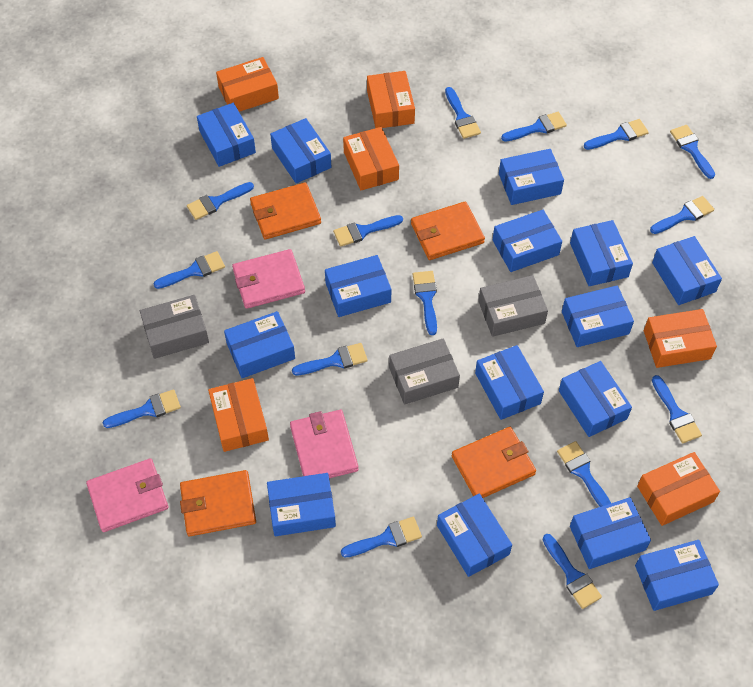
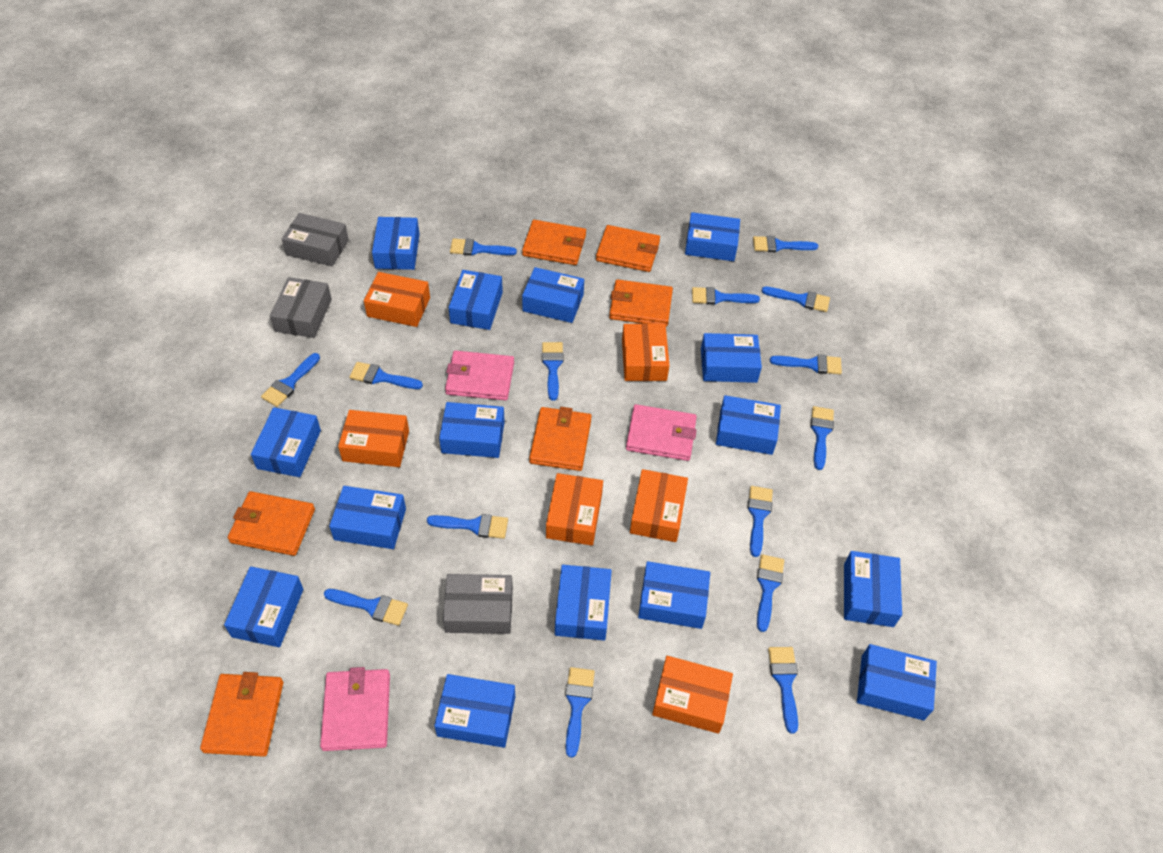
orange wallet: 4 -> 6

